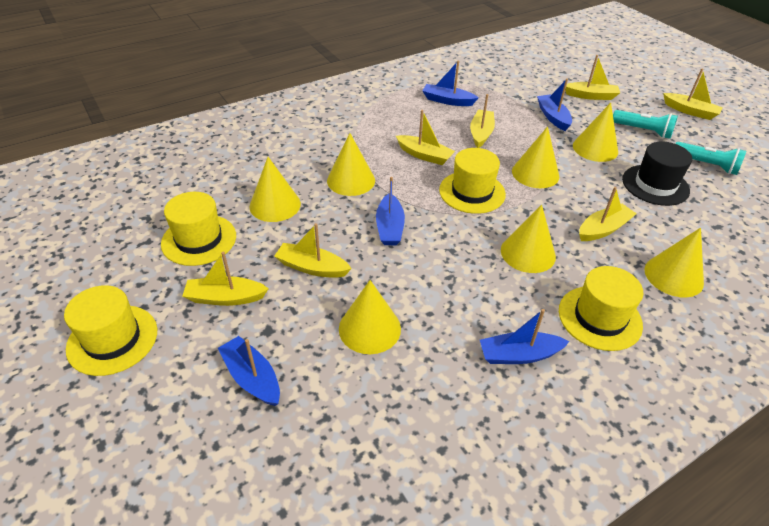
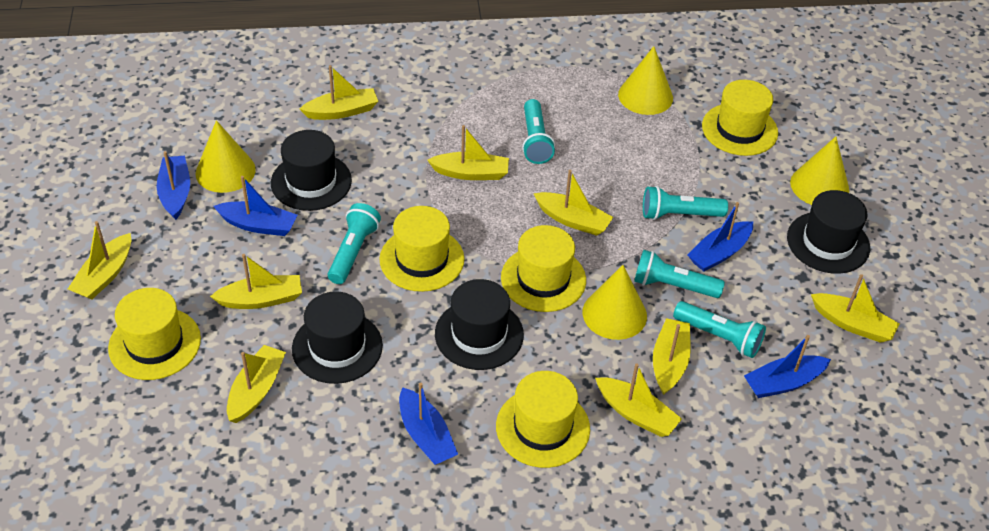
black hat: 1 -> 4
turquoise flashlight: 2 -> 5
yellow boat: 7 -> 9
yellow cone: 7 -> 4
yellow hat: 4 -> 5

